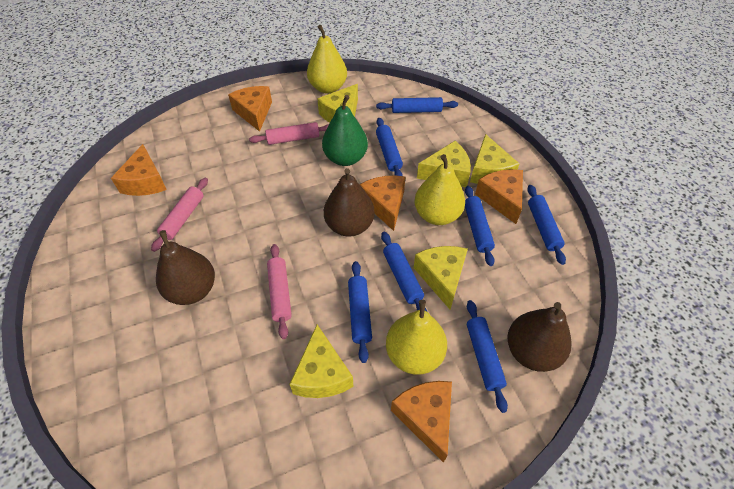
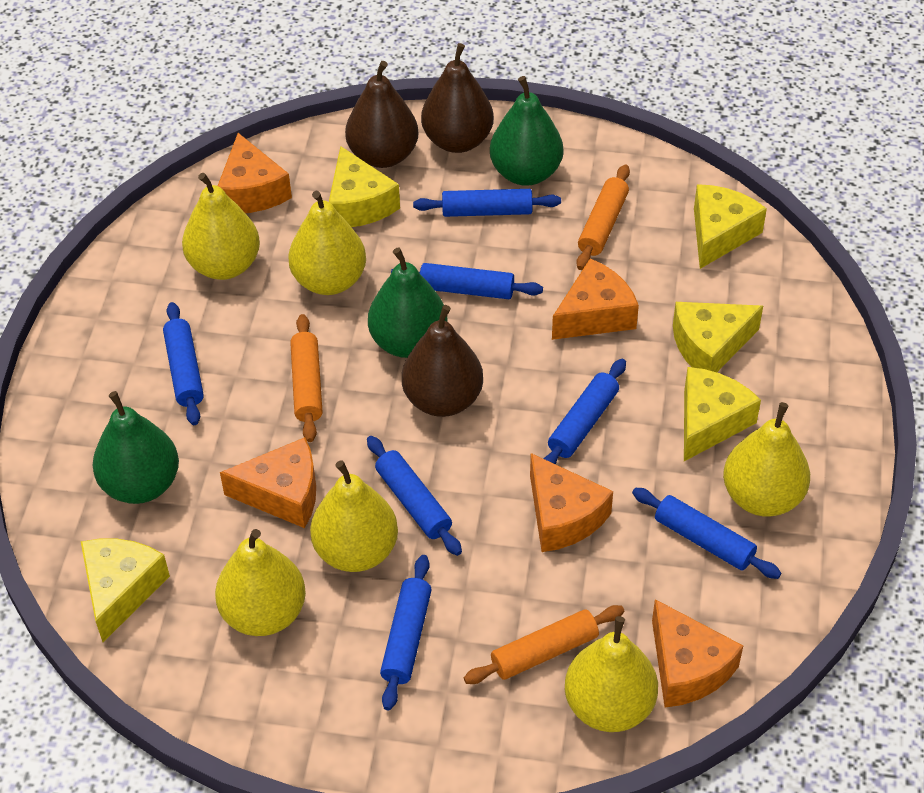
green pear: 1 -> 3
orange rolling pin: 0 -> 3
pink rolling pin: 3 -> 0
yellow pear: 3 -> 6

